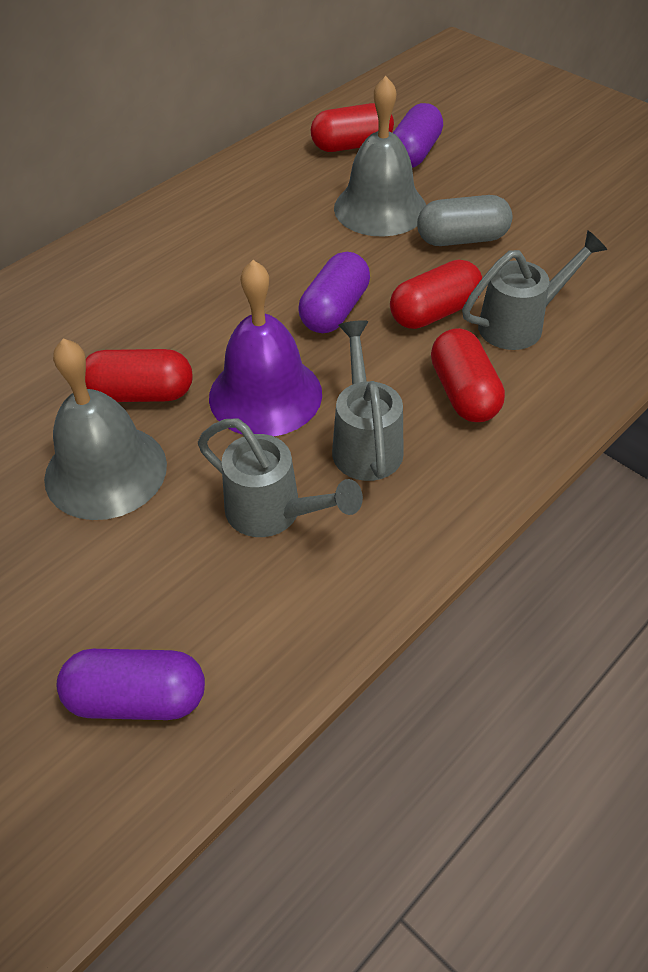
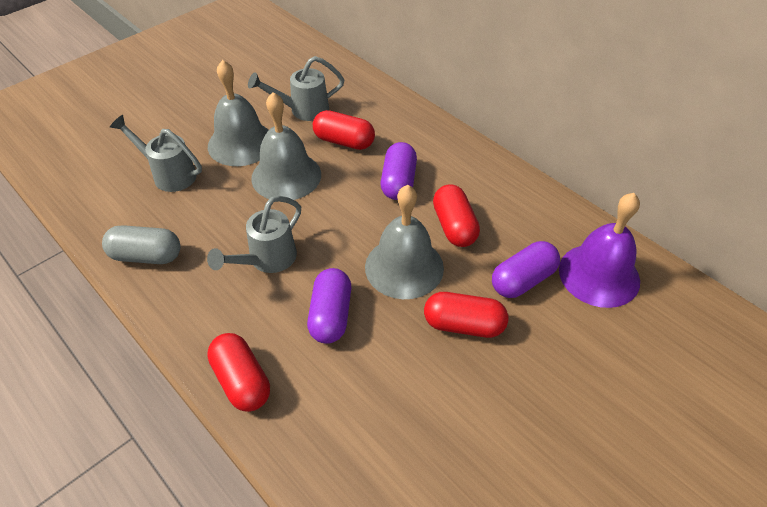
grey bell: 2 -> 3

